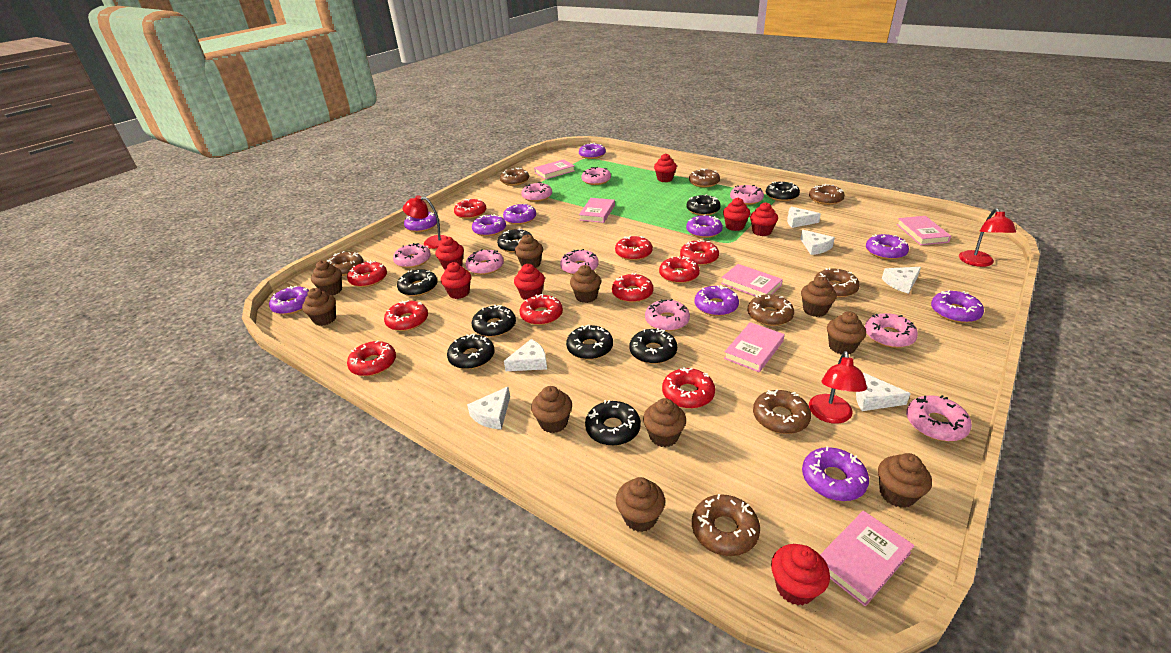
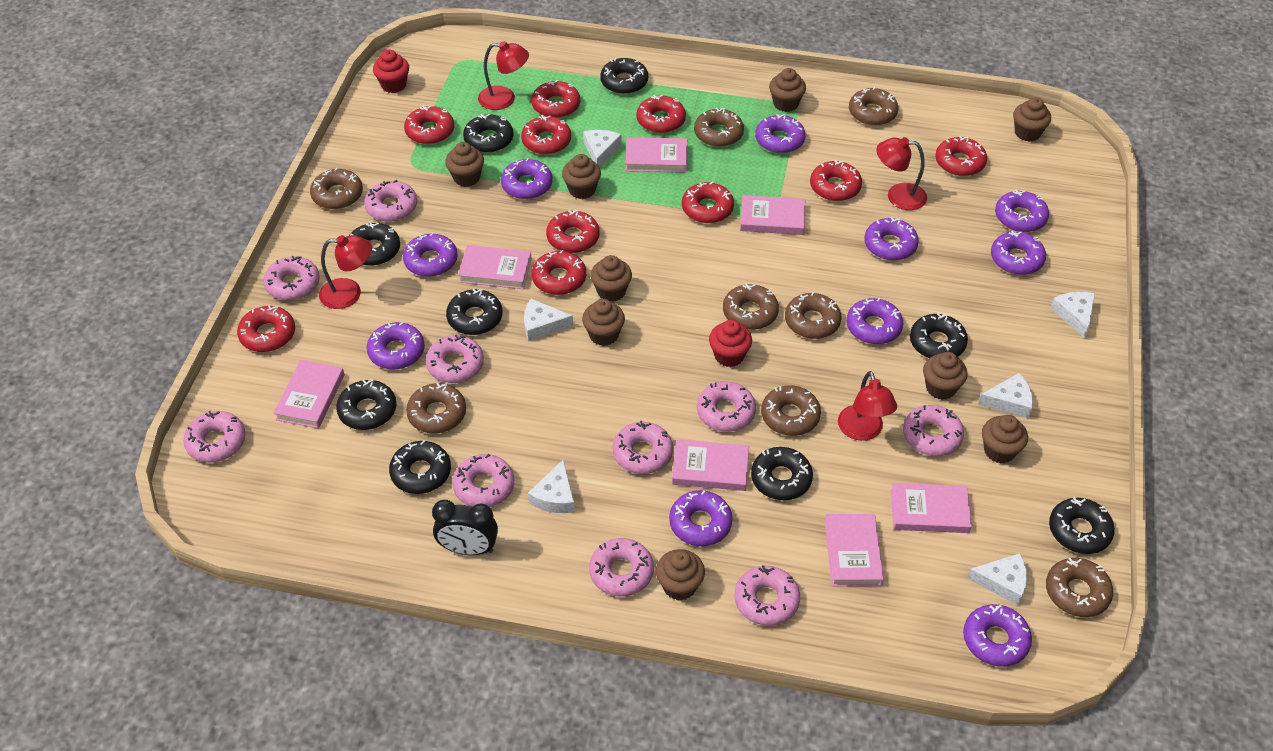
black clock: 0 -> 1
brown cupcake: 10 -> 9
pink book: 6 -> 7
pink donut: 9 -> 10
red cupcake: 7 -> 2
red lamp: 3 -> 4

